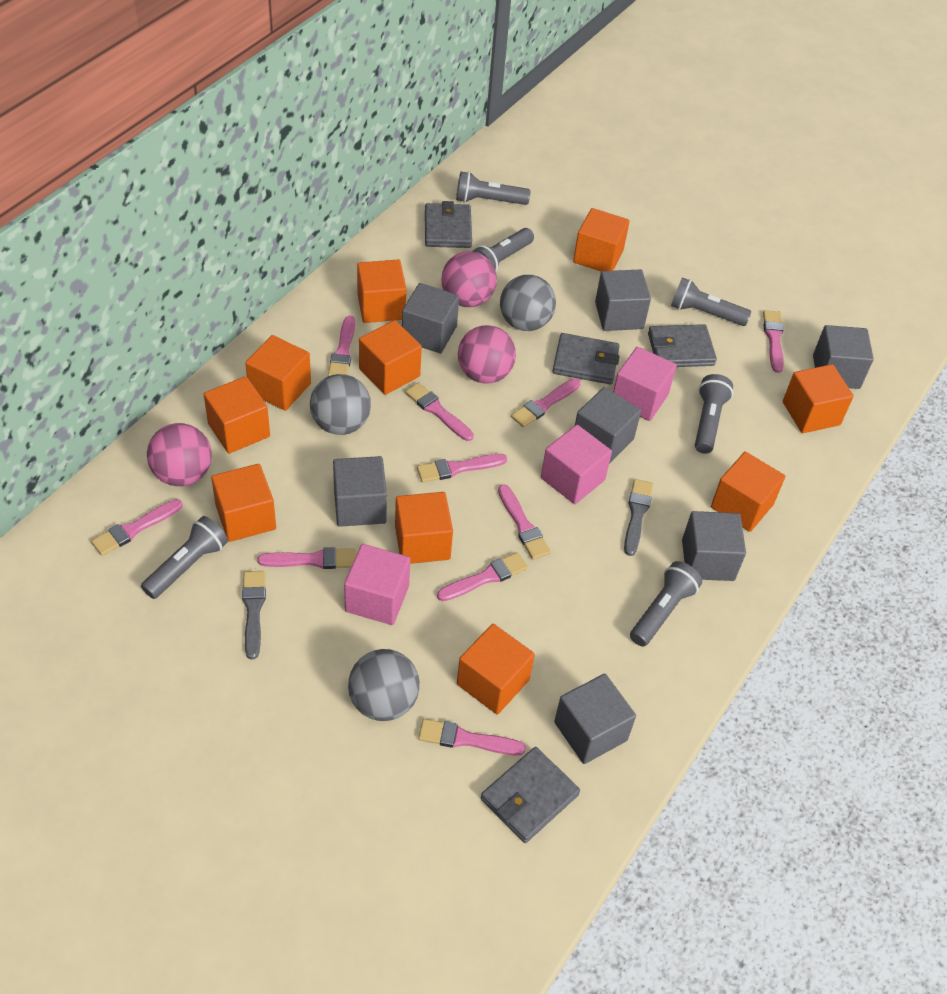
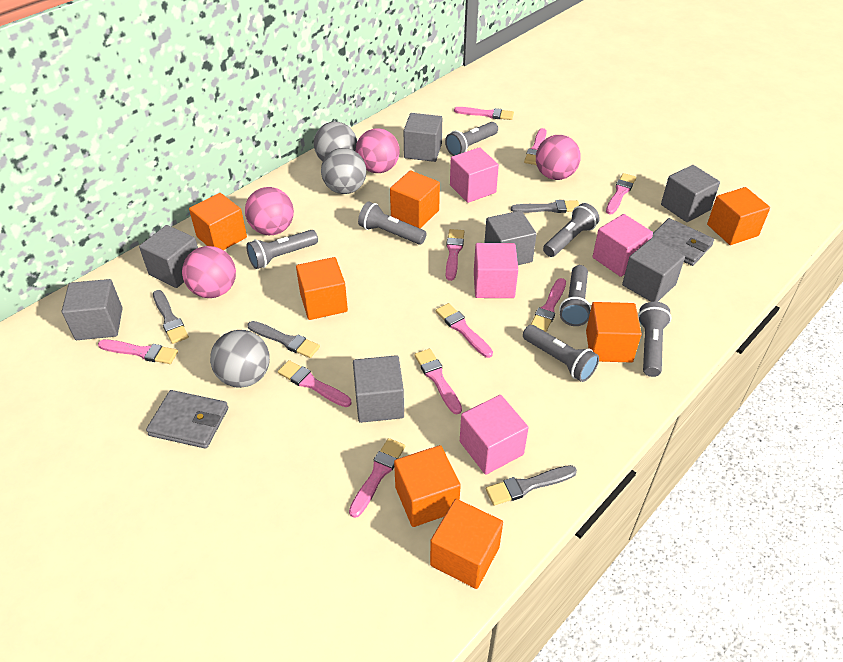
grey brush: 2 -> 4
grey flashlight: 6 -> 7
grey wallet: 4 -> 2
orange cube: 10 -> 7
pink ball: 3 -> 4
pink cube: 3 -> 4

